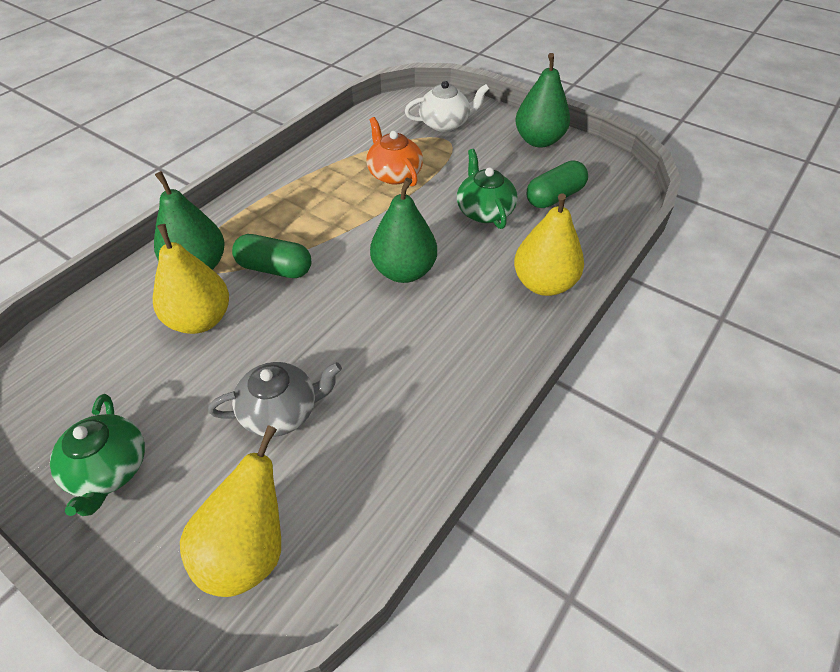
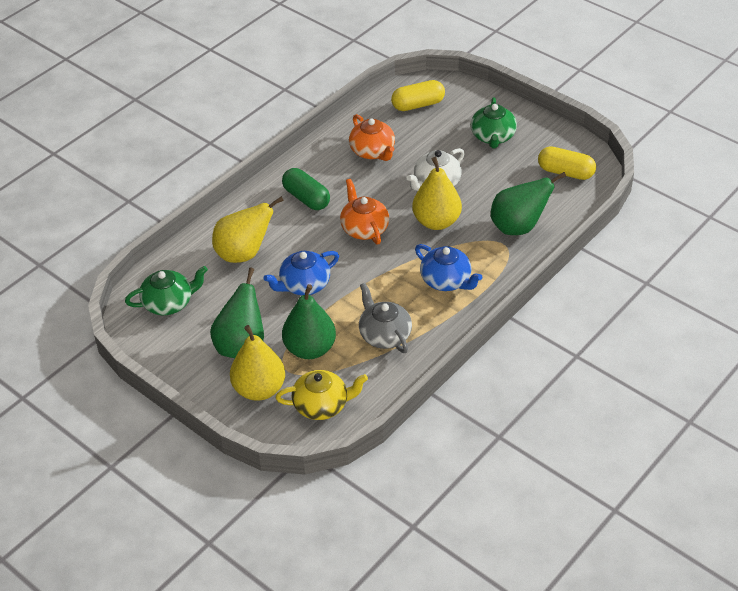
blue teapot: 0 -> 2
green capsule: 2 -> 1
orange teapot: 1 -> 2
yellow capsule: 0 -> 2
yellow teapot: 0 -> 1

